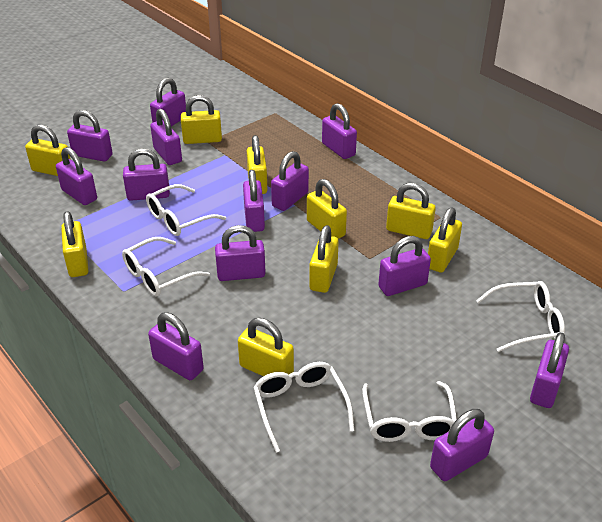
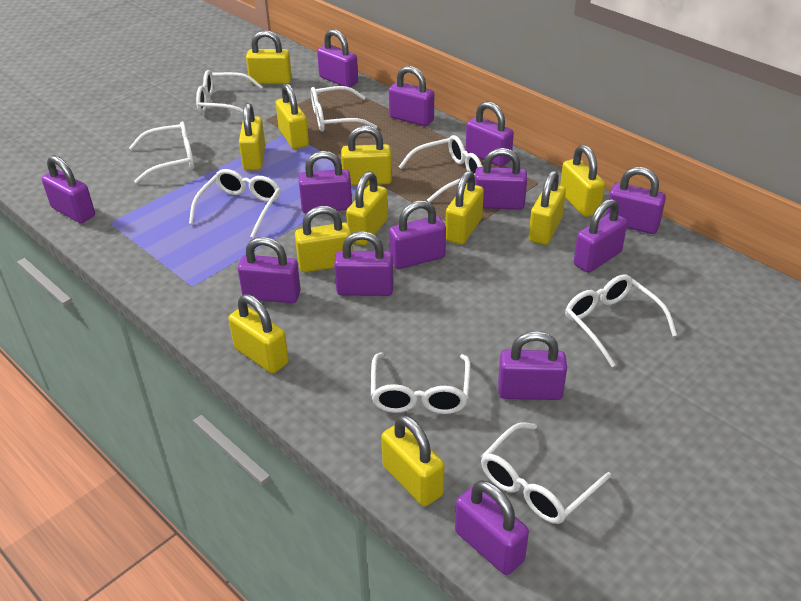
white glasses: 5 -> 8
yellow padlock: 9 -> 11

